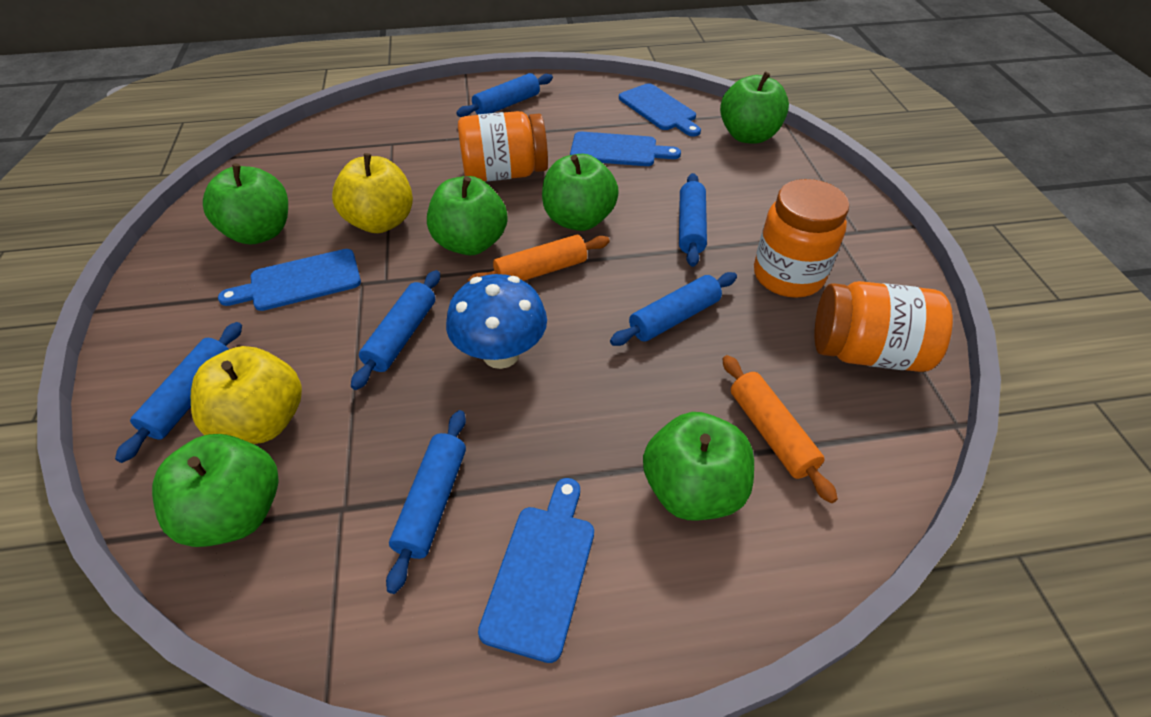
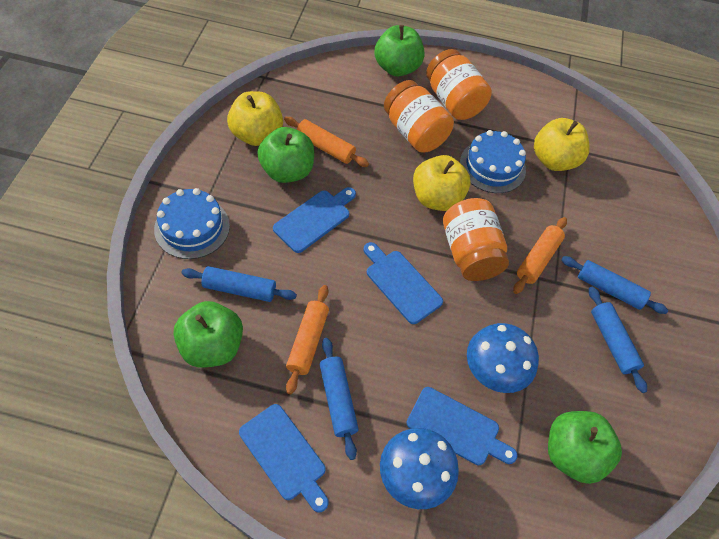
blue cake: 0 -> 2
blue mushroom: 1 -> 2
blue rolling pin: 6 -> 4
green apple: 6 -> 4
orange rolling pin: 2 -> 3
yellow apple: 2 -> 3

